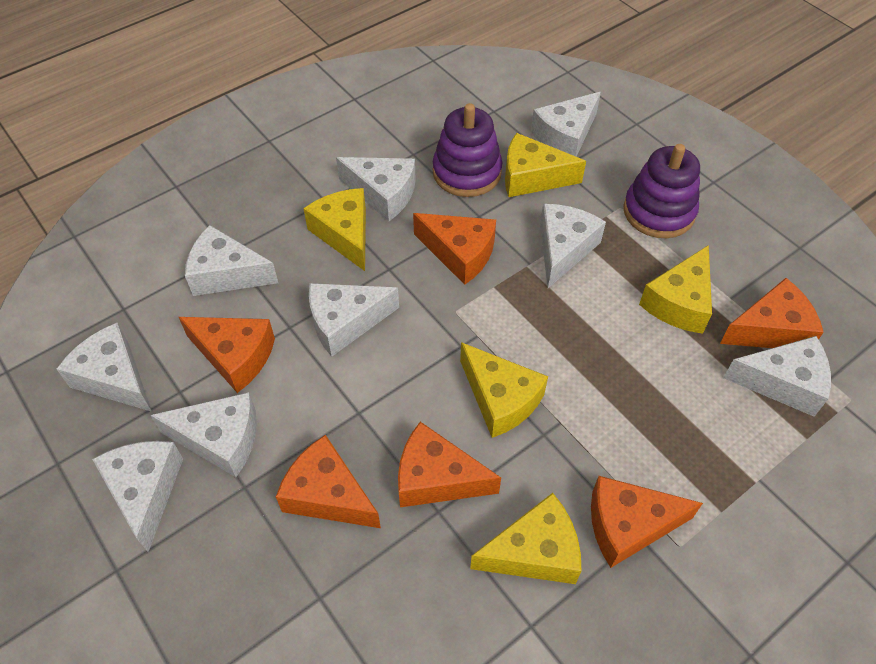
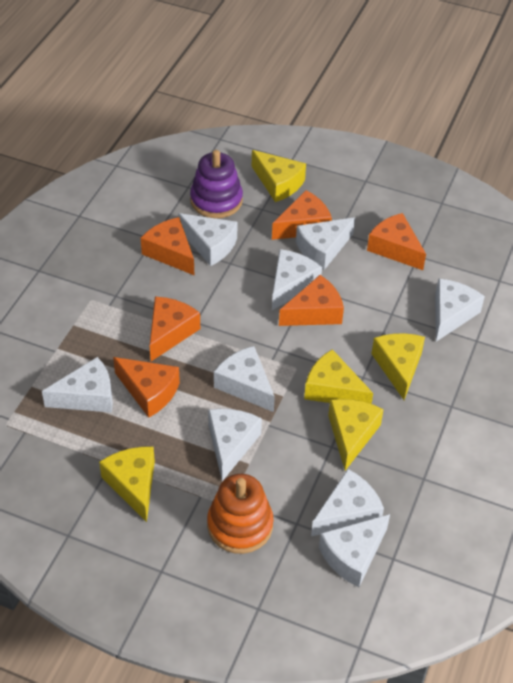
orange stacking toy: 0 -> 1
purple stacking toy: 2 -> 1

